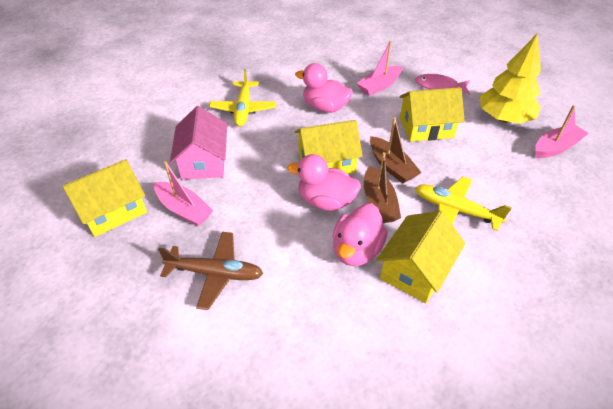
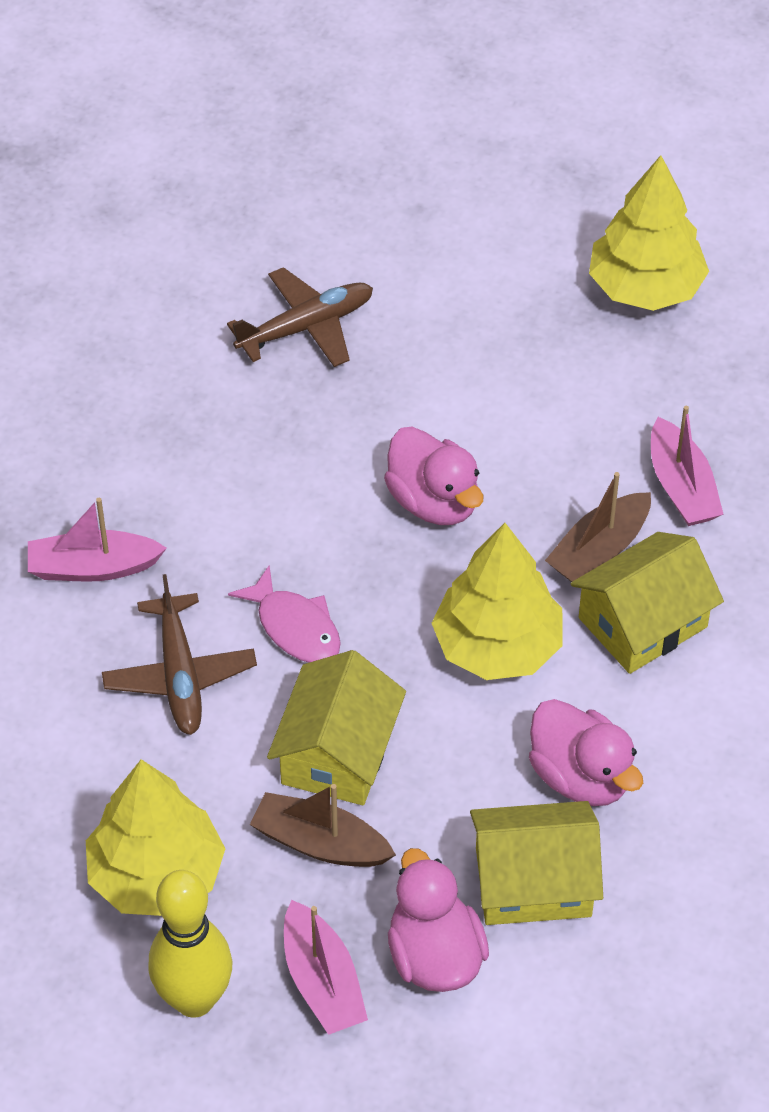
brown plane: 1 -> 2
pink house: 1 -> 0
yellow bowling pin: 0 -> 1
yellow house: 4 -> 3
yellow plane: 2 -> 0
yellow tree: 1 -> 3

